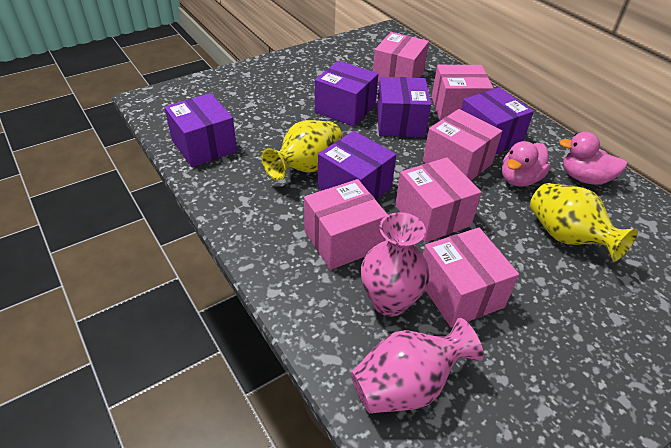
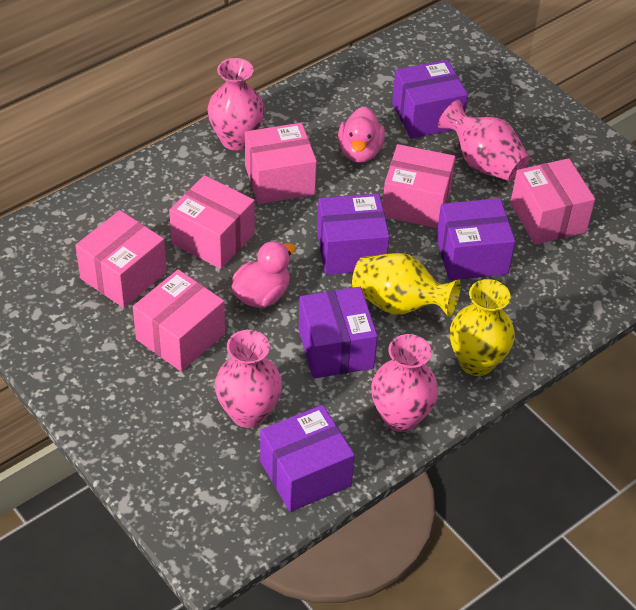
pink vase: 2 -> 4

